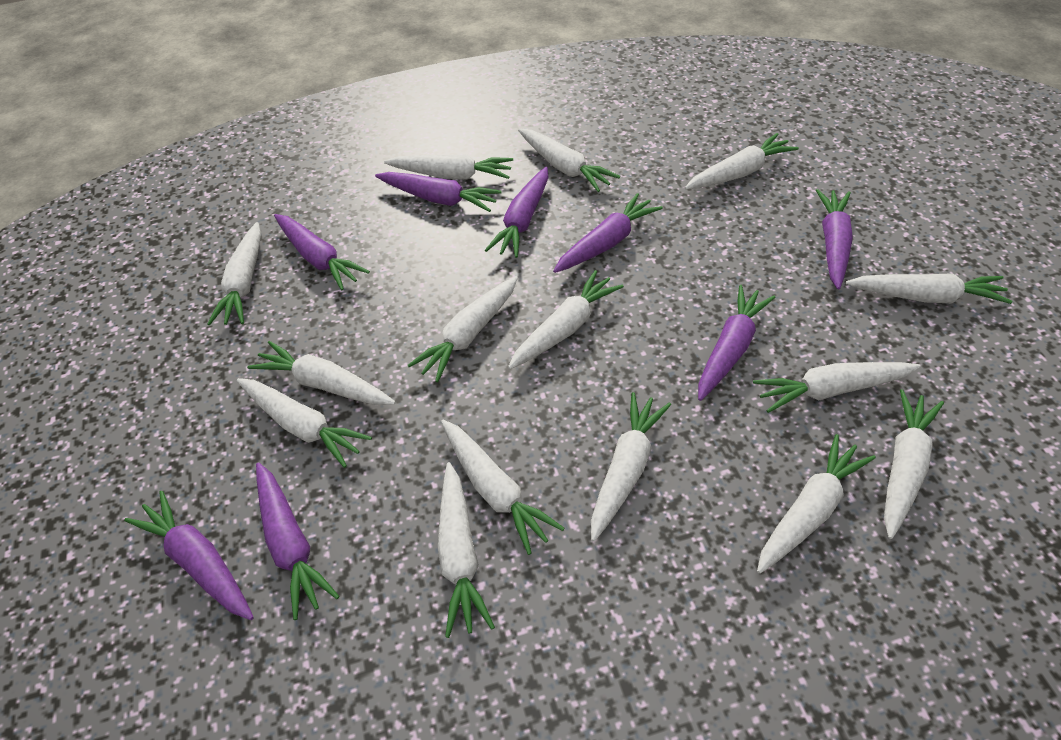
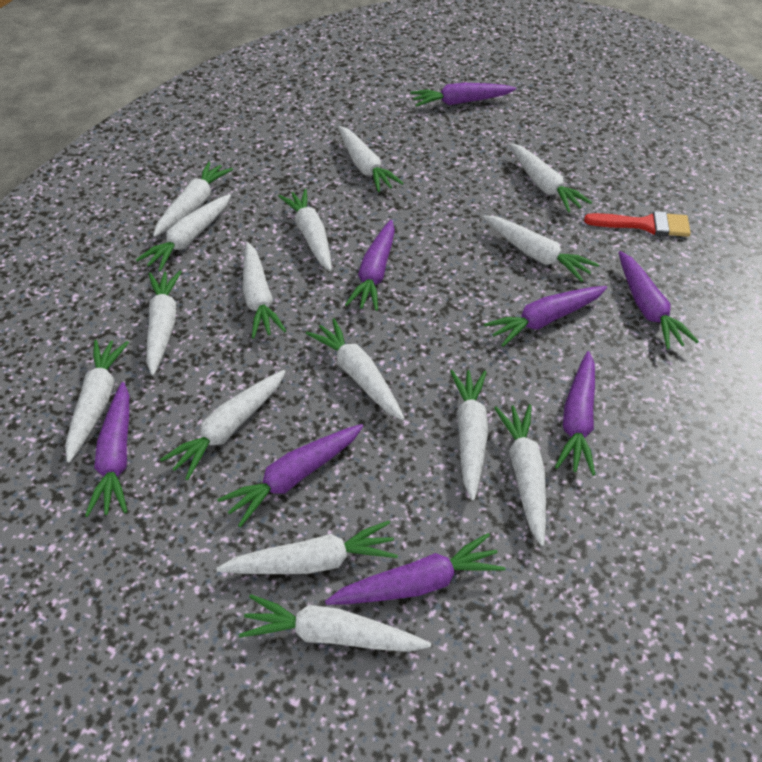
red brush: 0 -> 1

